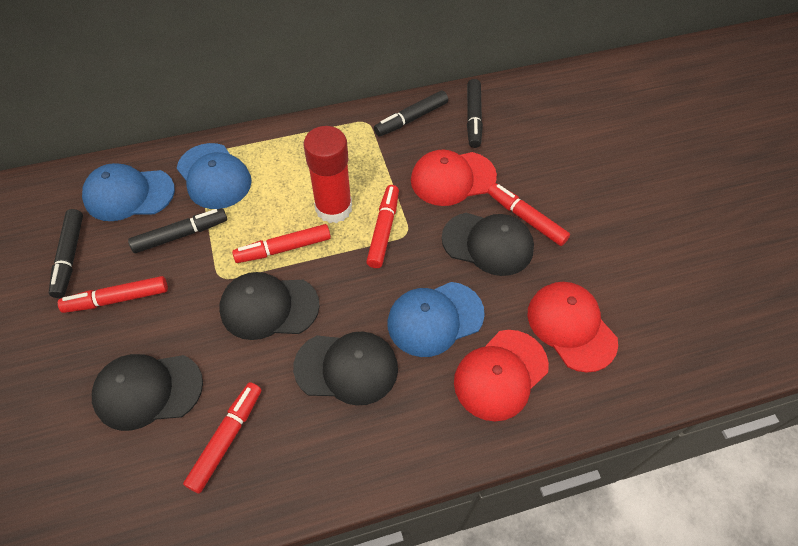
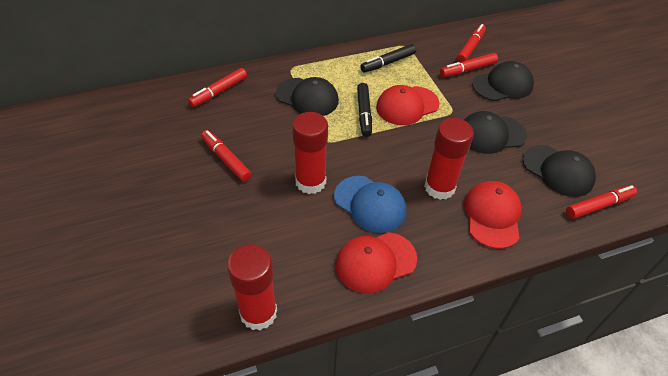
black marker: 4 -> 2
blue cap: 3 -> 1
red glue stick: 1 -> 3

